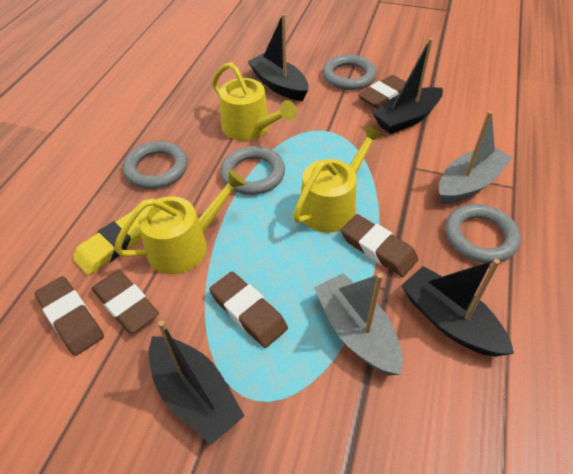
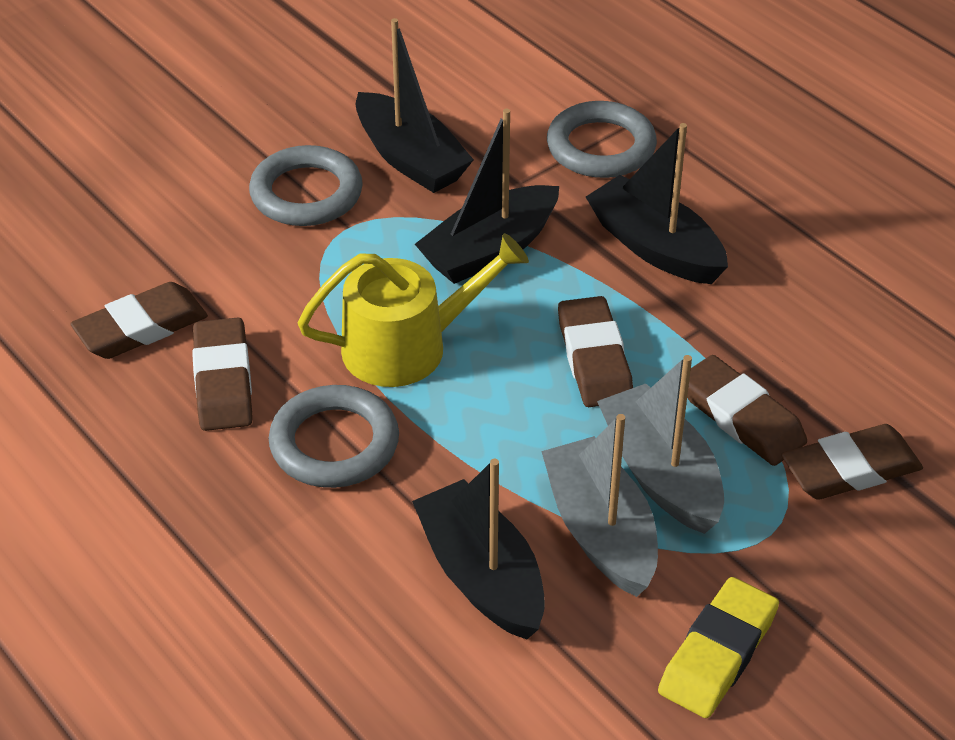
grey ring: 4 -> 3
yellow watering can: 3 -> 1

